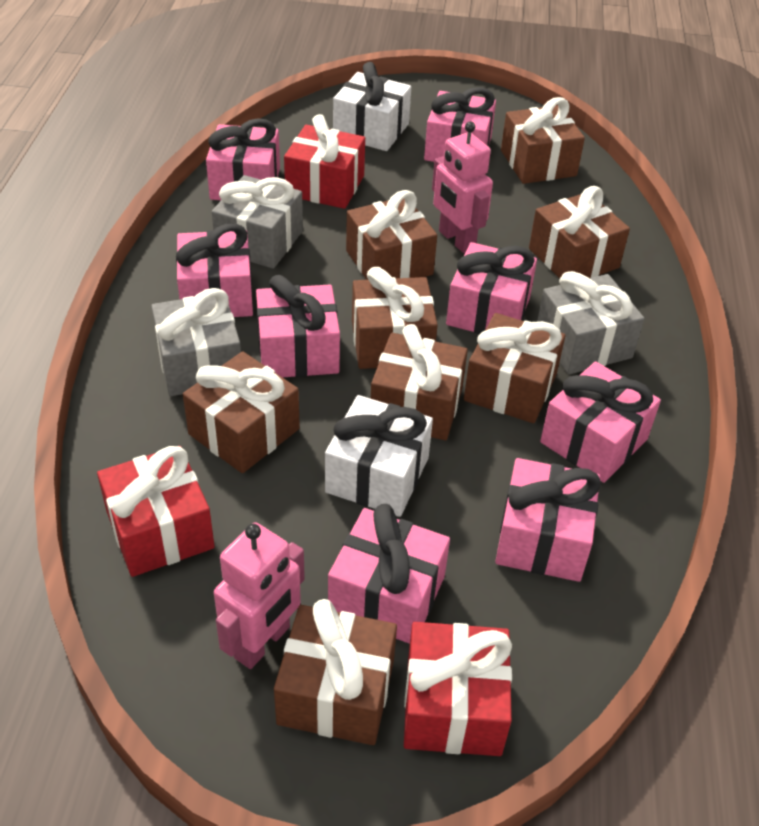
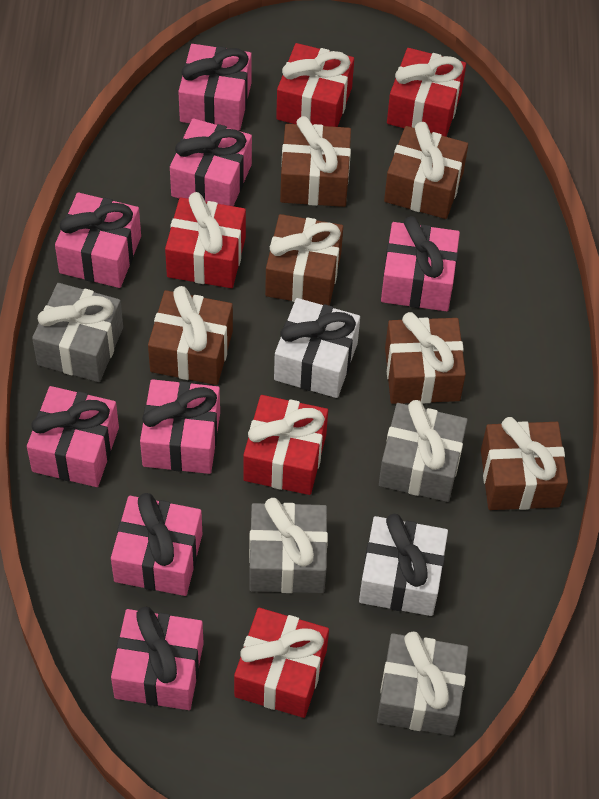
brown gift: 8 -> 6
grey gift: 3 -> 4
pink robot: 2 -> 0
red gift: 3 -> 5

